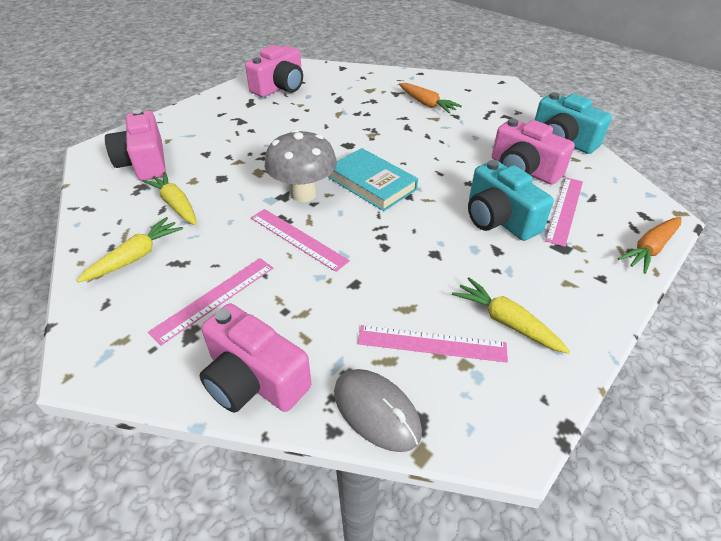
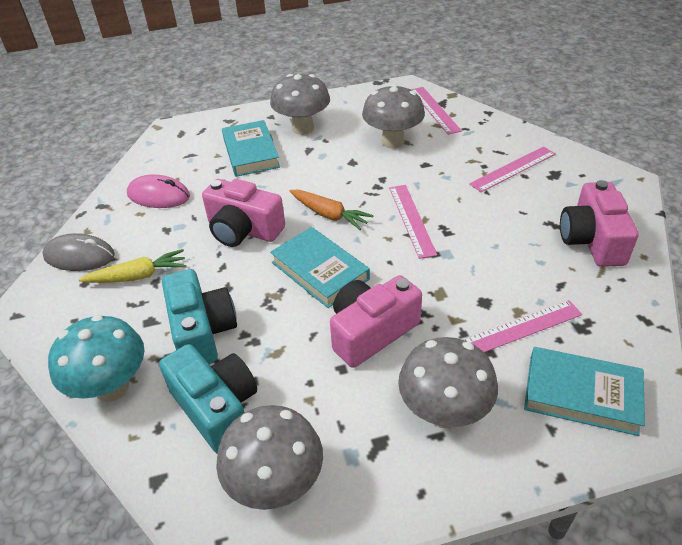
grey mushroom: 1 -> 4
orange carrot: 2 -> 1
pink camera: 4 -> 3
pink mouse: 0 -> 1
turquoise book: 1 -> 3
turquoise mushroom: 0 -> 1
yellow carrot: 3 -> 1

